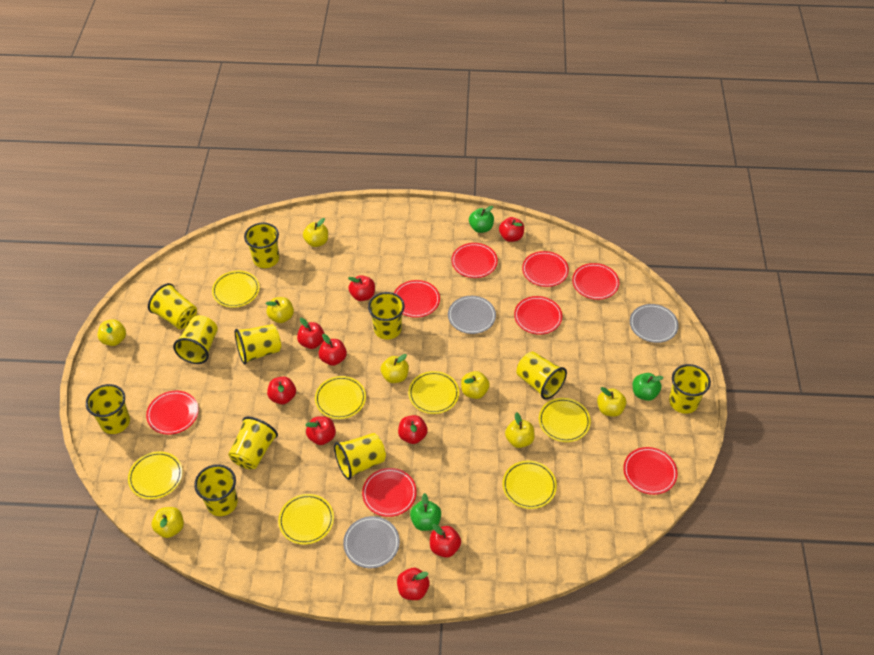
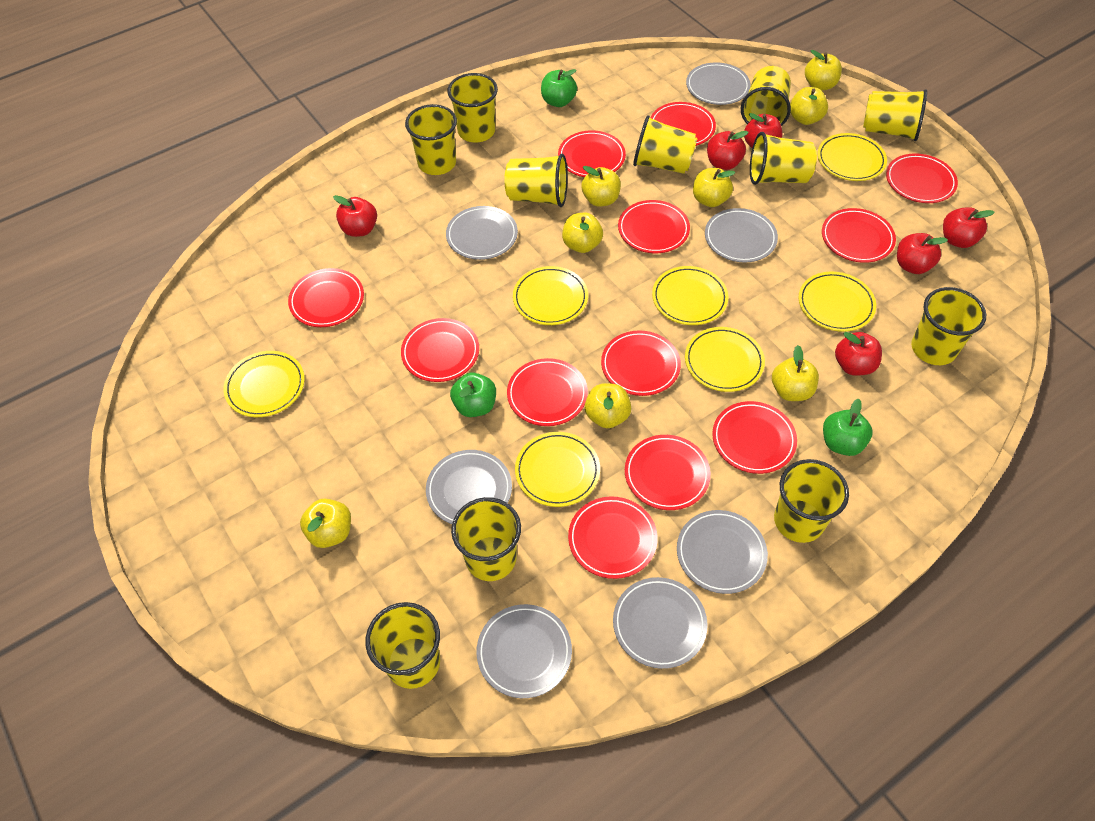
grey plate: 3 -> 7
red apple: 9 -> 6
red plate: 8 -> 12

